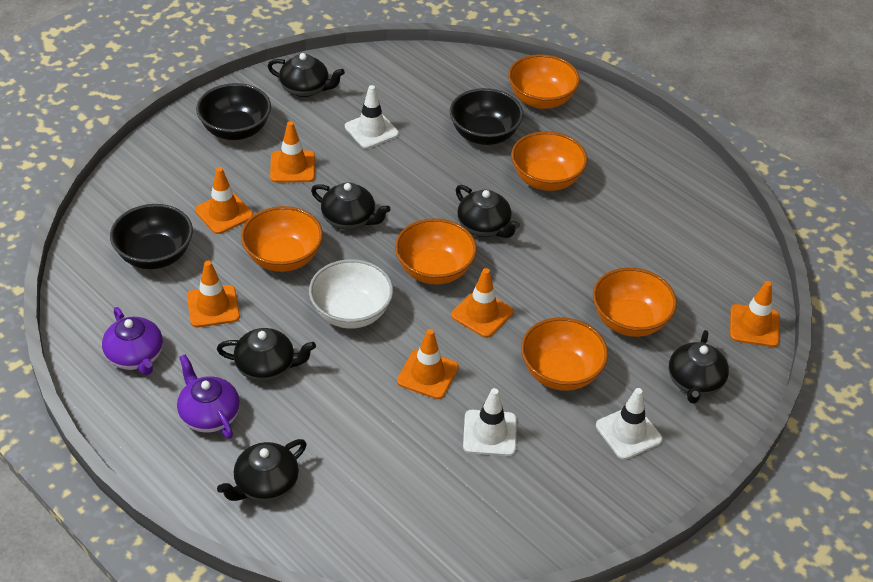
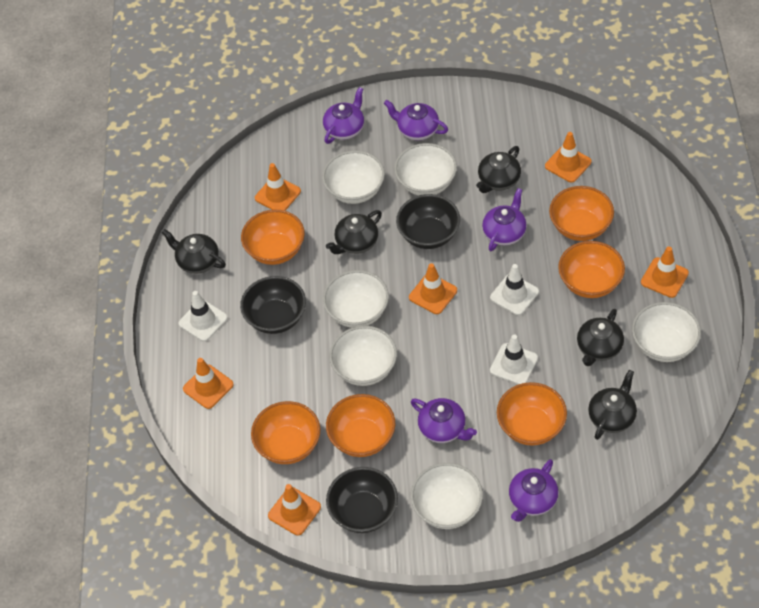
black teapot: 6 -> 5
purple teapot: 2 -> 5
white bowl: 1 -> 6

